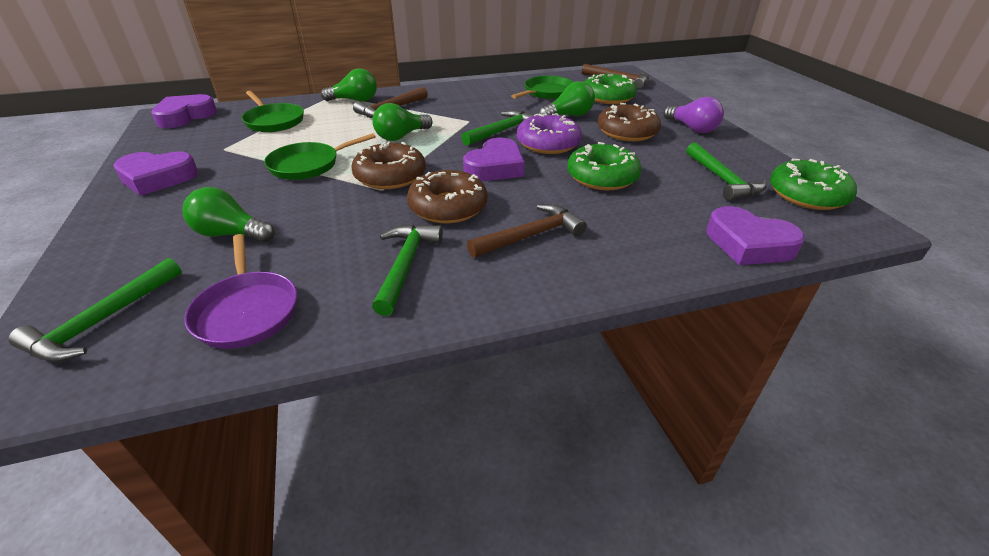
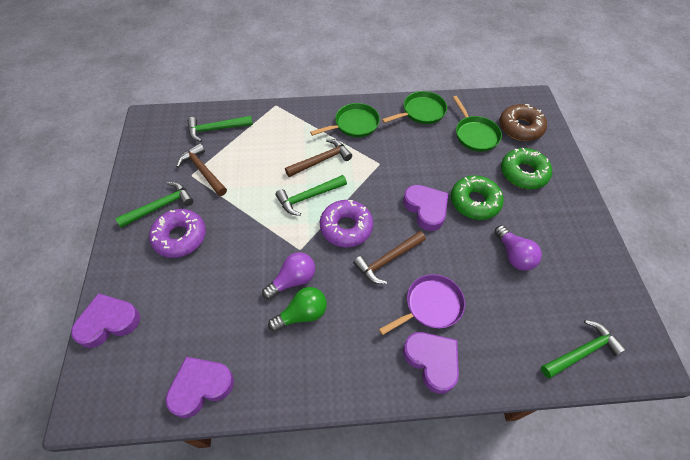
brown donut: 3 -> 1
green donut: 3 -> 2
green light bulb: 4 -> 1
purple donut: 1 -> 2
purple light bulb: 1 -> 2

